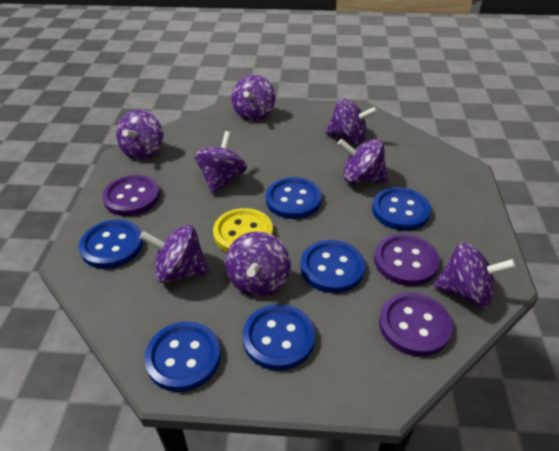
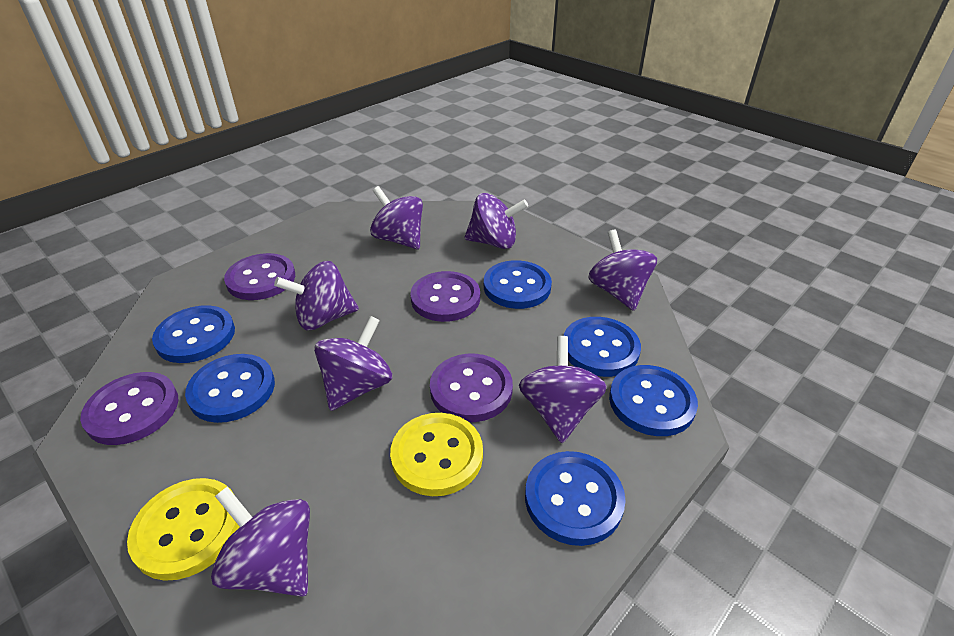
purple button: 3 -> 4
purple spinning top: 8 -> 7
yellow button: 1 -> 2

